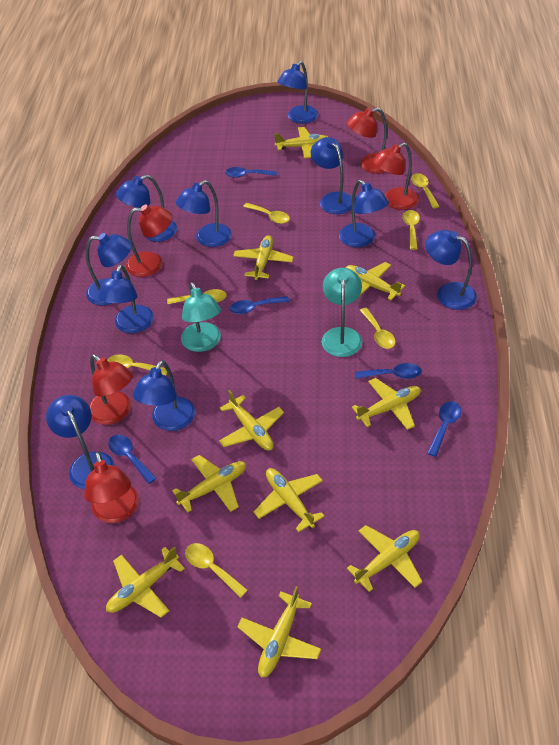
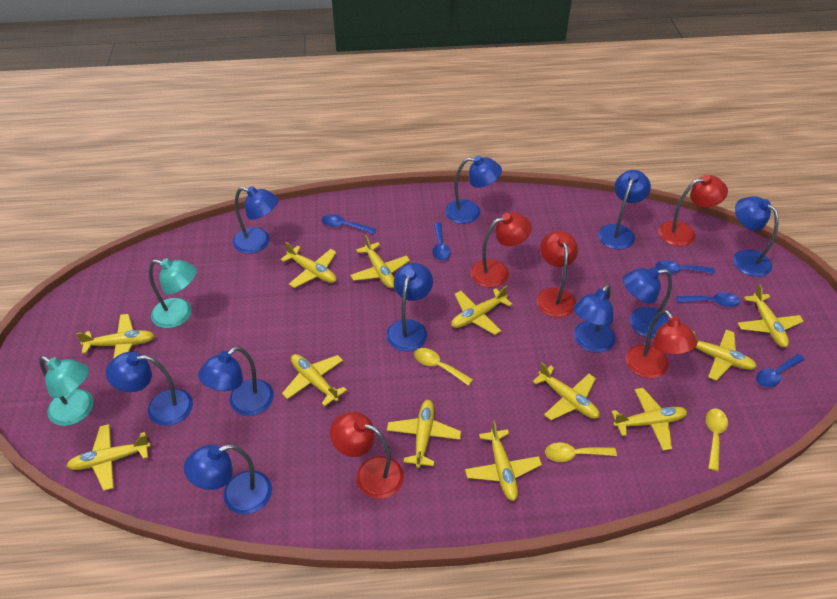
yellow plane: 10 -> 12
yellow spoon: 7 -> 3

